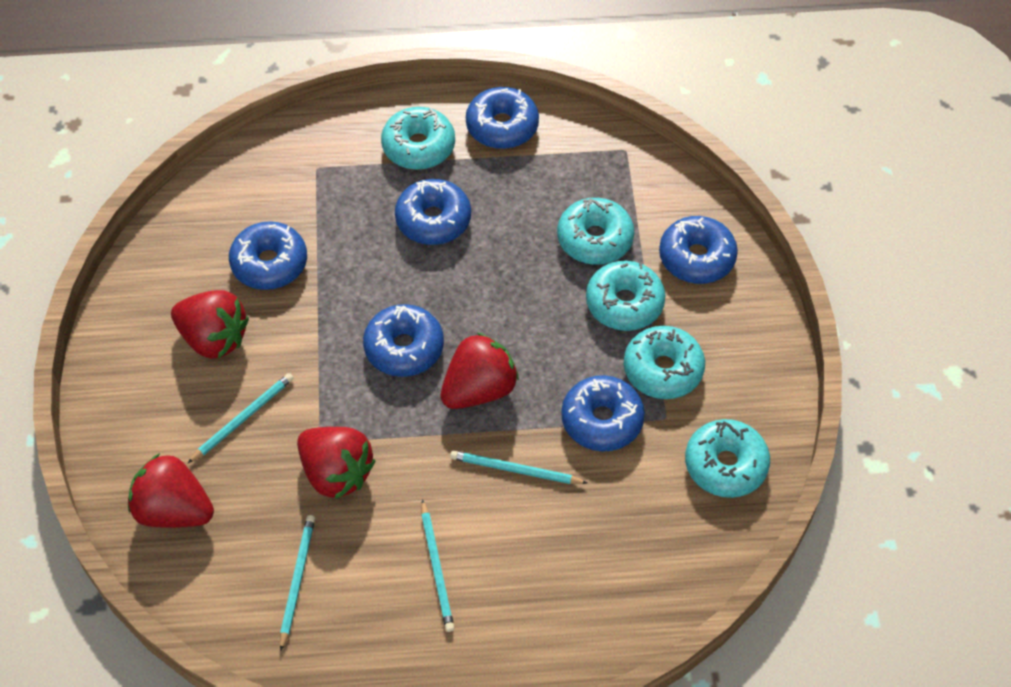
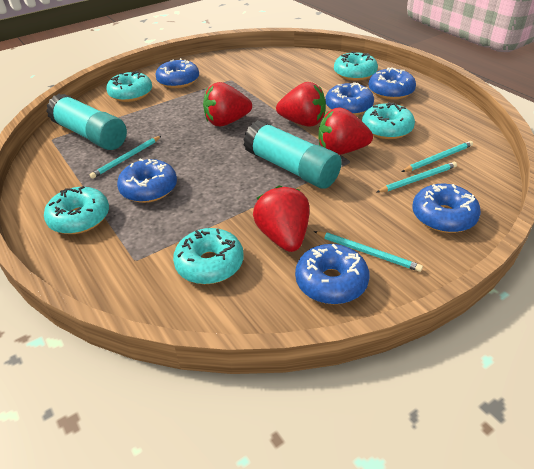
turquoise glue stick: 0 -> 2

